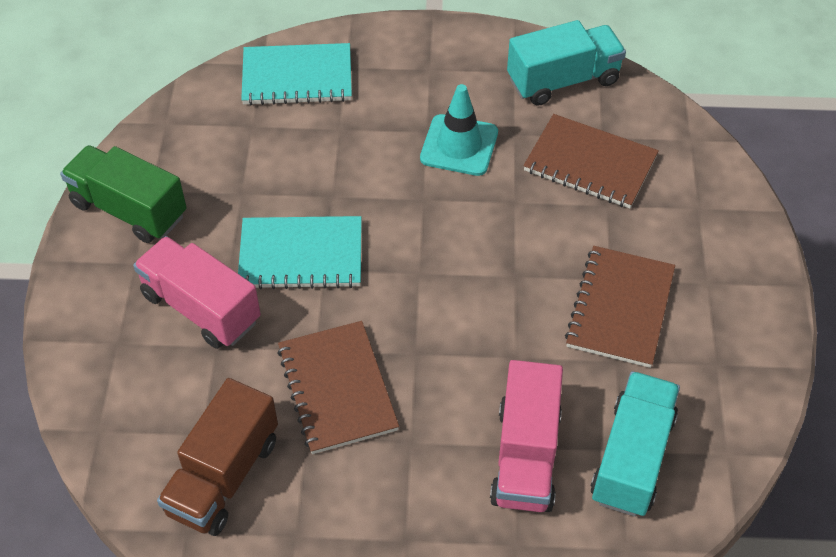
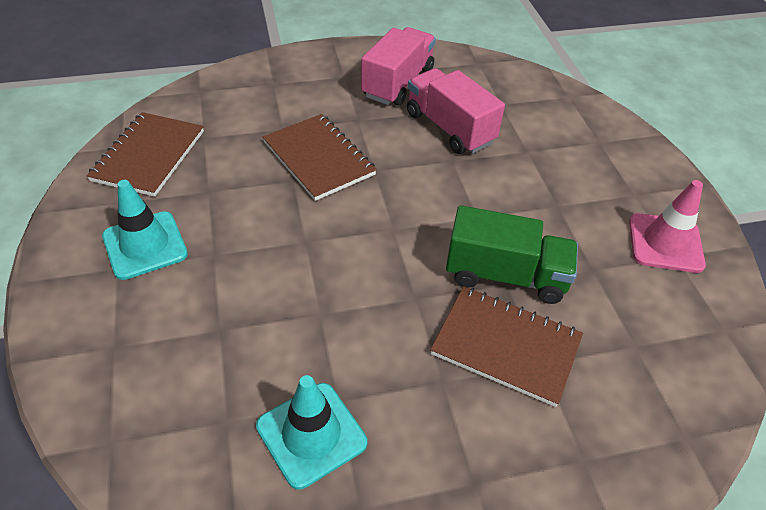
brown truck: 1 -> 0
pink traffic cone: 0 -> 1
turquoise notebook: 2 -> 0
turquoise traffic cone: 1 -> 2
turquoise truck: 2 -> 0

